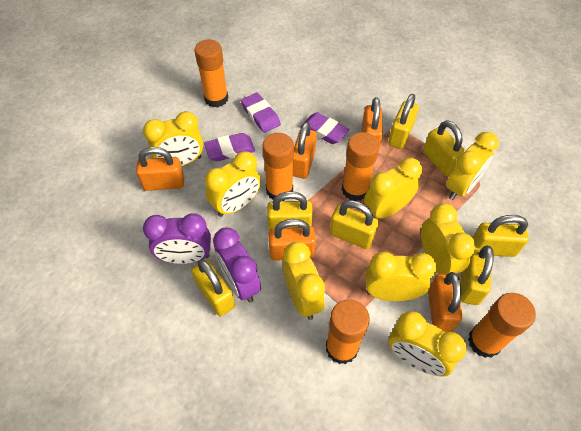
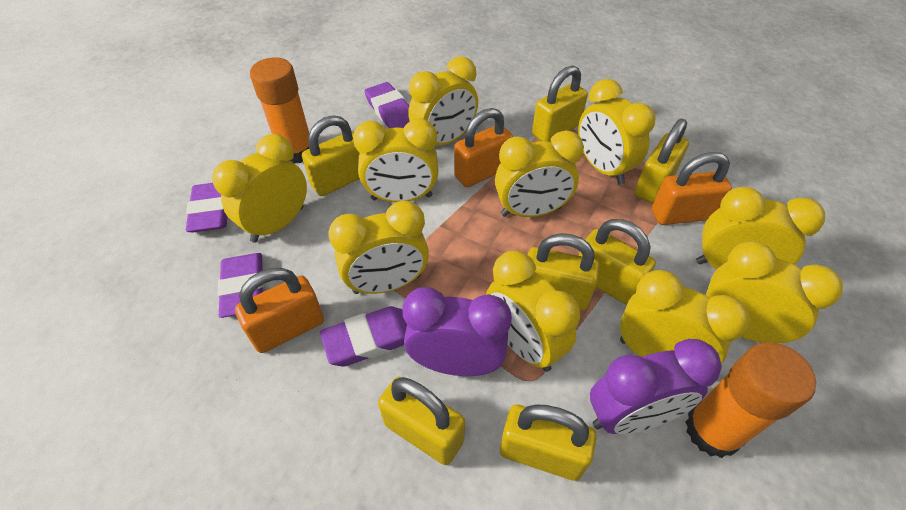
orange glue stick: 5 -> 2
orange padlock: 5 -> 3
purple eraser: 3 -> 4
yellow clock: 8 -> 10

